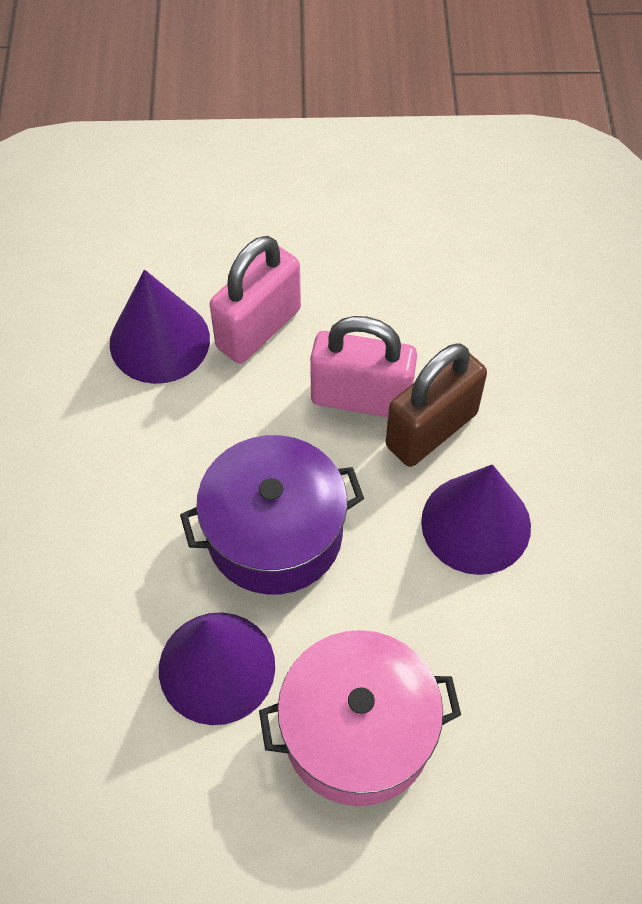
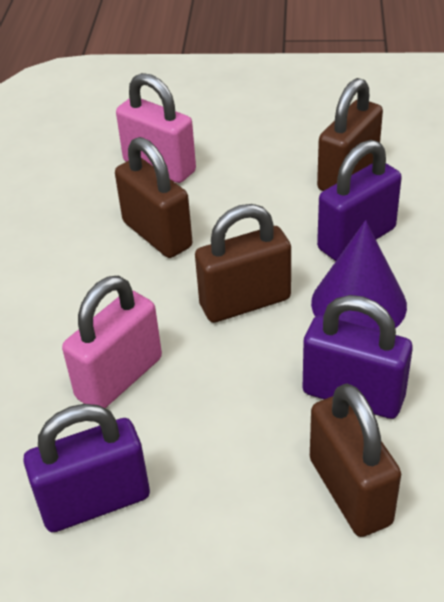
brown padlock: 1 -> 4
pink pot: 1 -> 0
purple cone: 3 -> 1
purple padlock: 0 -> 3
purple pot: 1 -> 0

